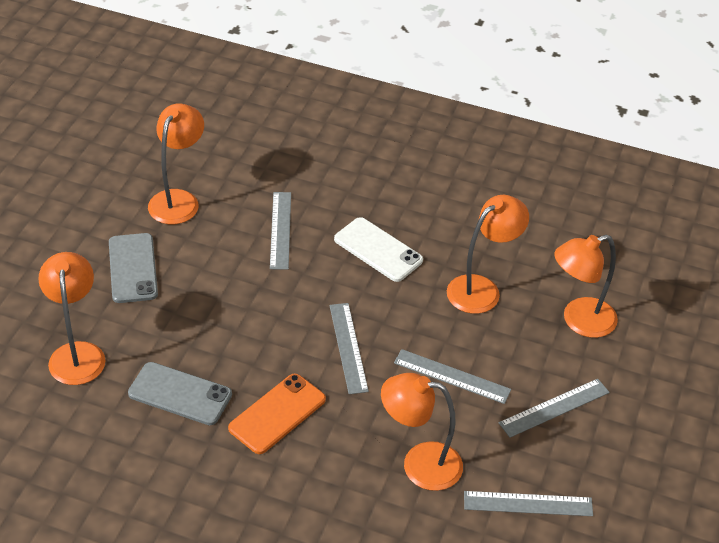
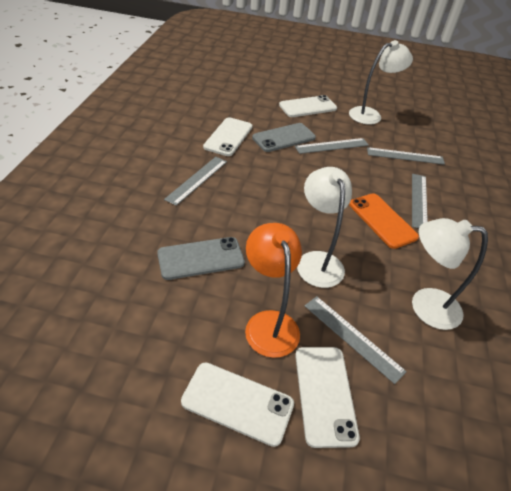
orange lamp: 5 -> 1
white lamp: 0 -> 3
white phone: 1 -> 4

